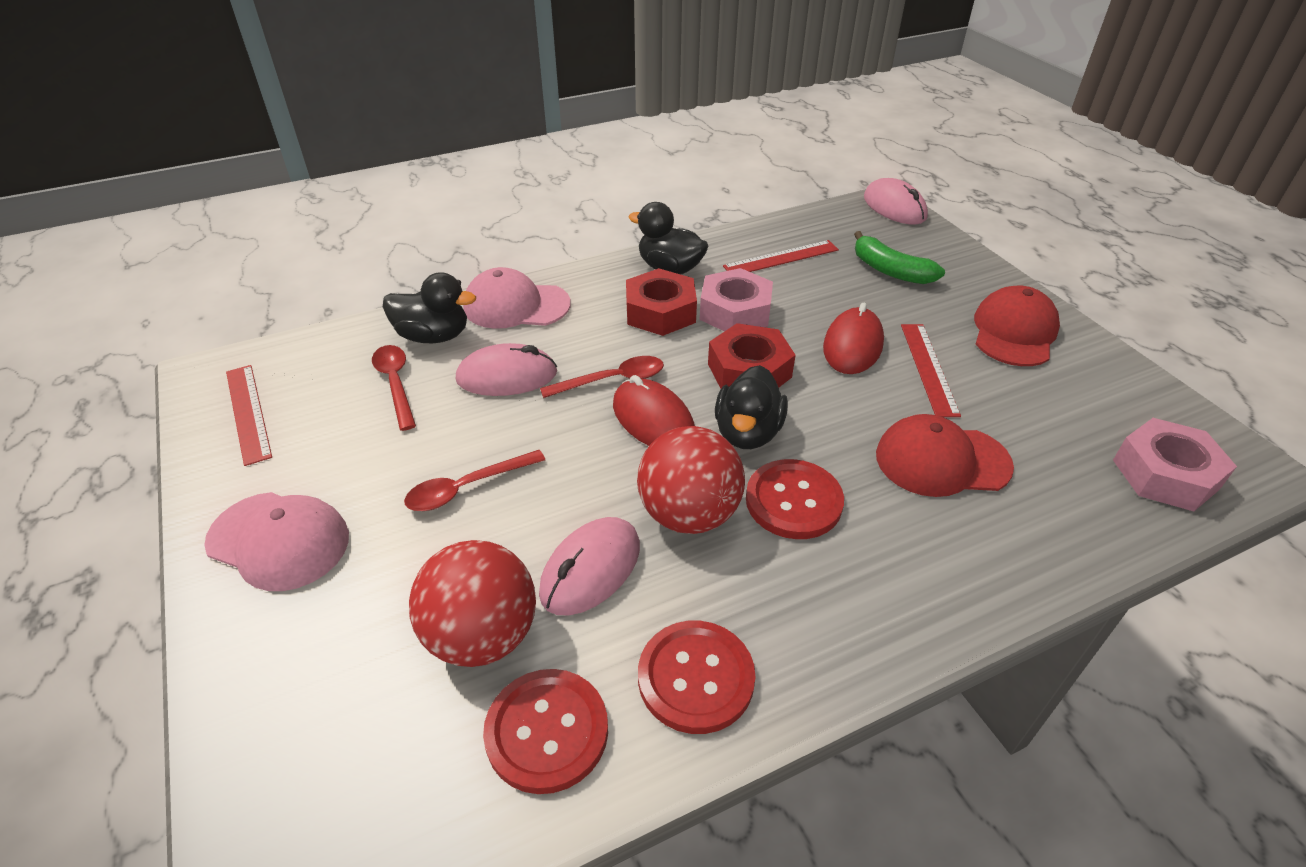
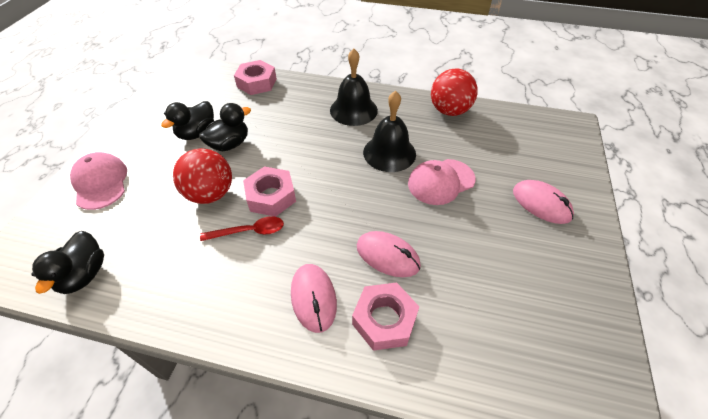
black bell: 0 -> 2
green banana: 1 -> 0
pink nut: 2 -> 3
red button: 3 -> 0
red cap: 2 -> 0
red mouse: 2 -> 0
red nut: 2 -> 0
red ruler: 3 -> 0
red spoon: 3 -> 1

